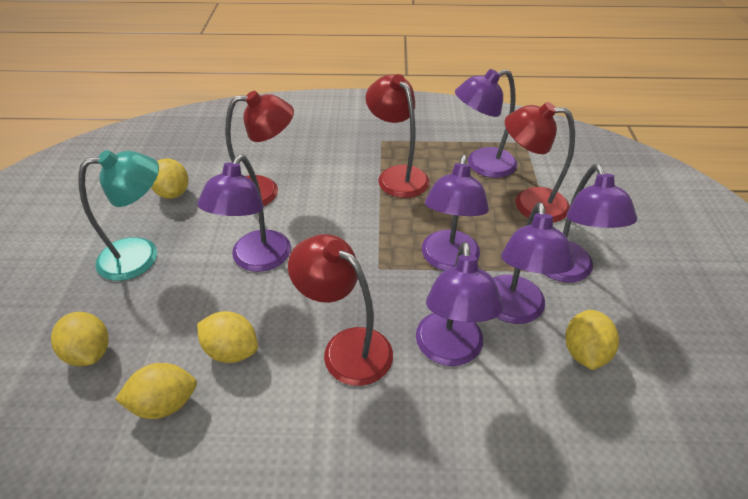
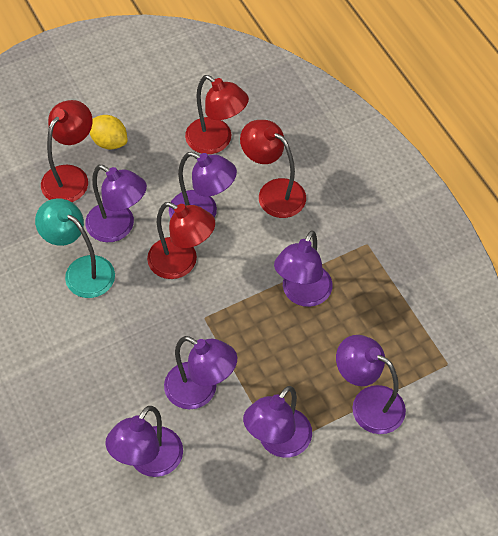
purple lamp: 6 -> 7
yellow lemon: 5 -> 1

